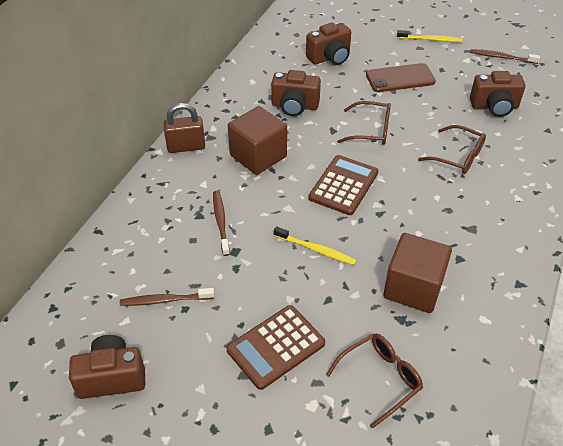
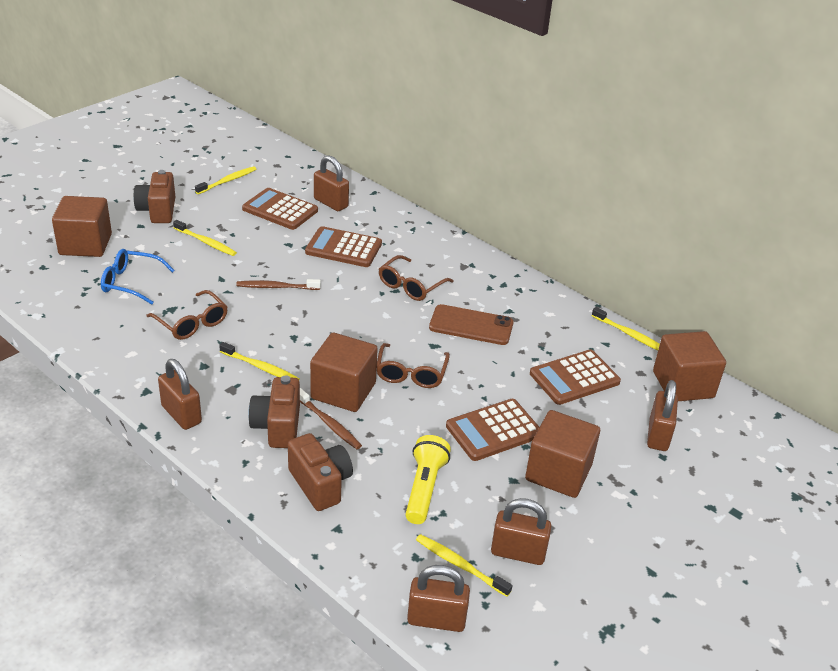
blue glasses: 0 -> 1
brown calculator: 2 -> 4
brown camera: 4 -> 3
brown cube: 2 -> 4
brown padlock: 1 -> 5
brown toothbrush: 3 -> 2
yellow flashlight: 0 -> 1
yellow toothbrush: 2 -> 5

